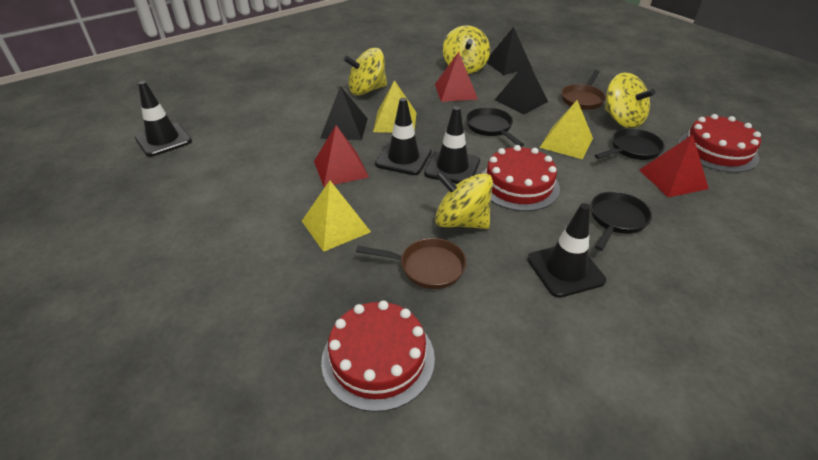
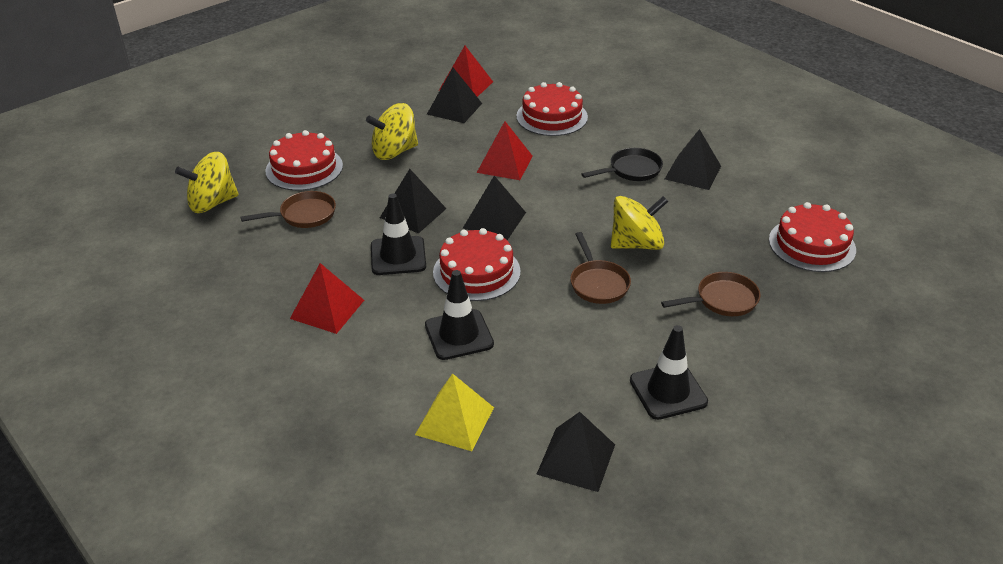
black pan: 3 -> 1
black pyramid: 3 -> 5
black traffic cone: 4 -> 3
brown pan: 2 -> 3
red cake: 3 -> 4
yellow pyramid: 3 -> 1
yellow spinning top: 4 -> 3

